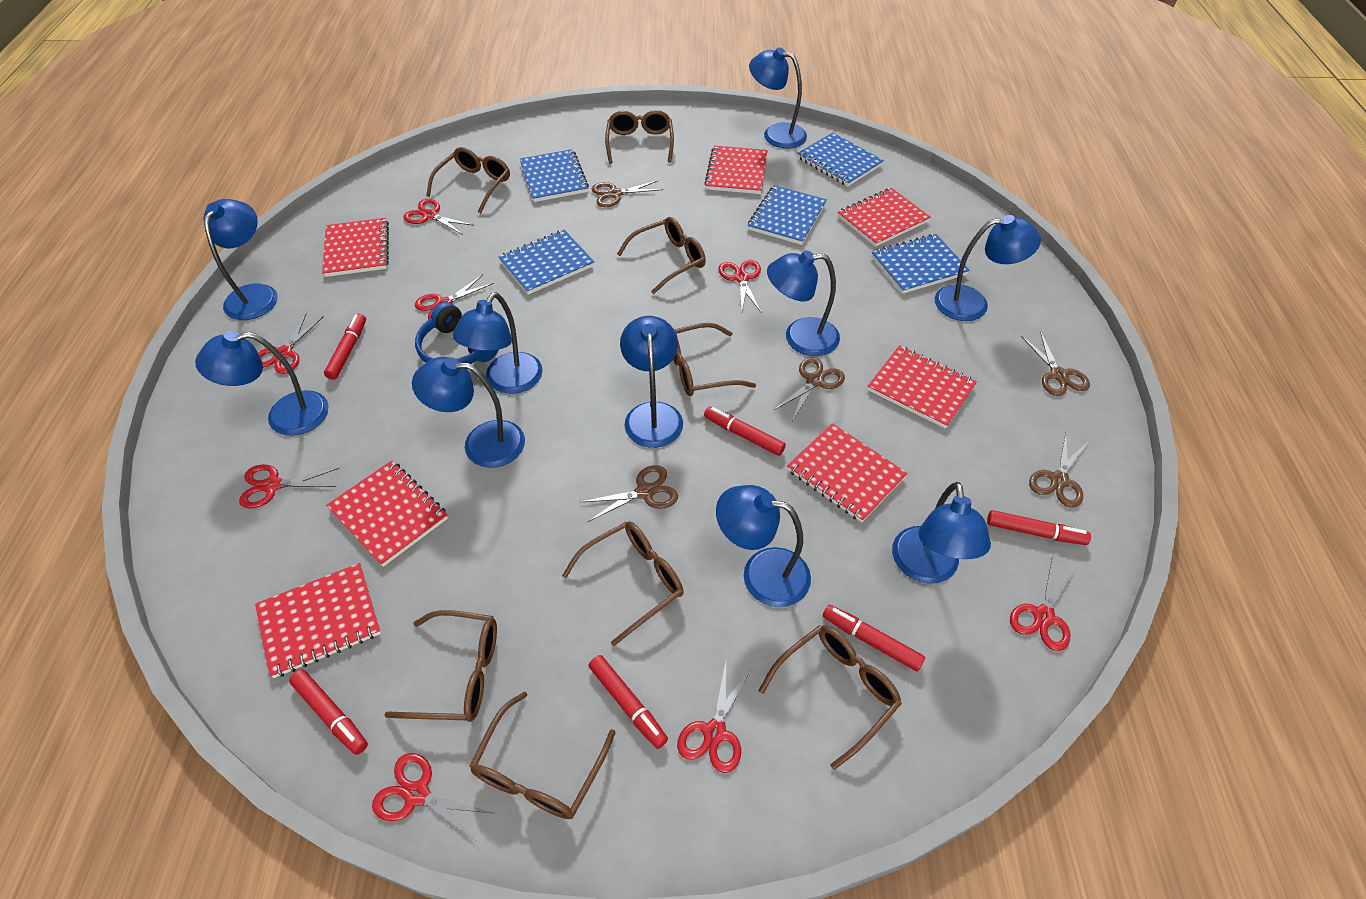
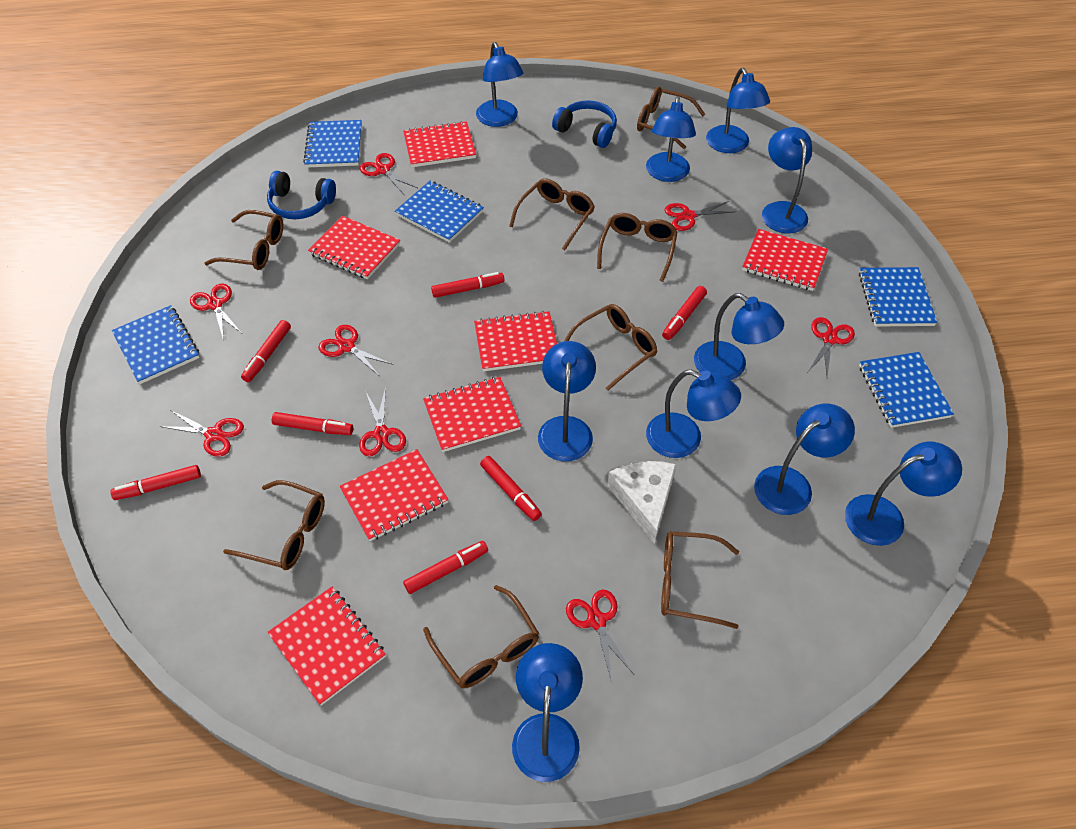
blue headphones: 1 -> 2
brown scissors: 5 -> 0
red marker: 6 -> 7
white cheese: 0 -> 1

